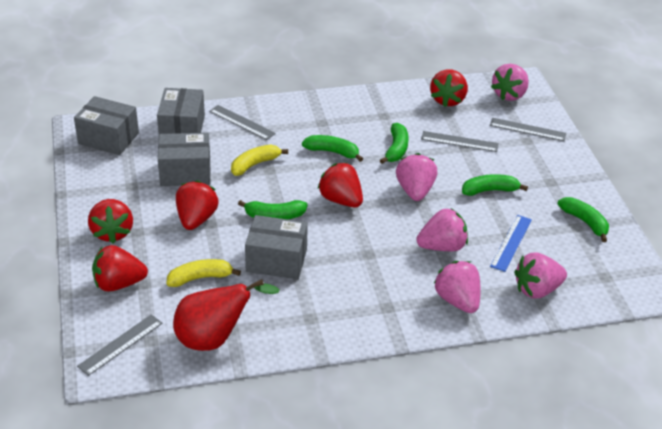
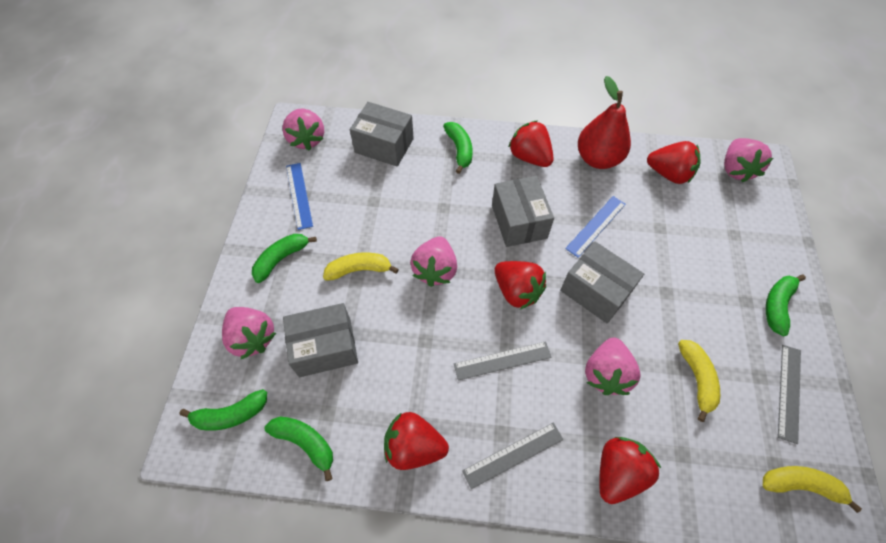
blue ruler: 1 -> 2
grey ruler: 4 -> 3
yellow banana: 2 -> 3

